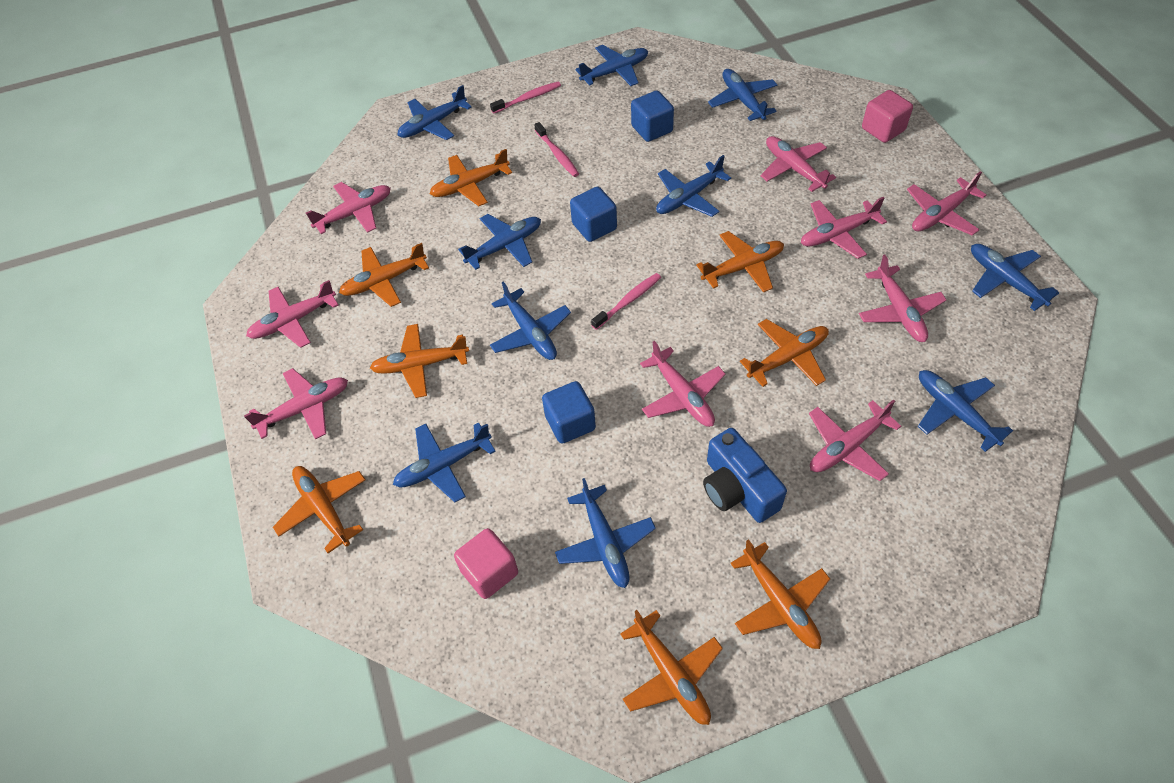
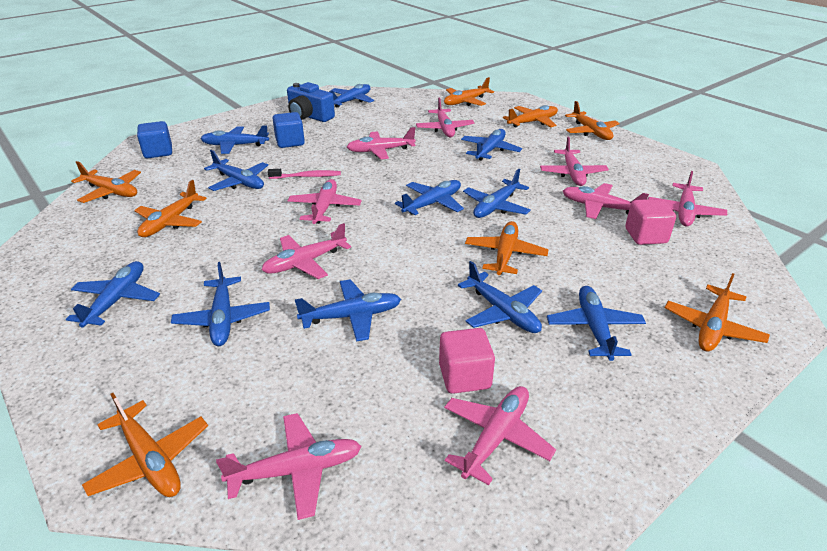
blue cube: 3 -> 2
blue plane: 10 -> 11
pink toothbrush: 3 -> 1

